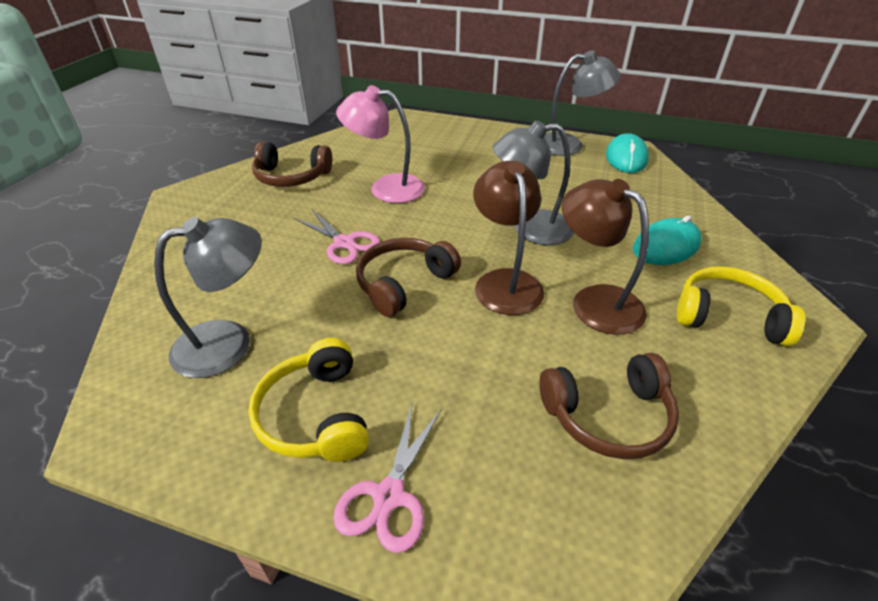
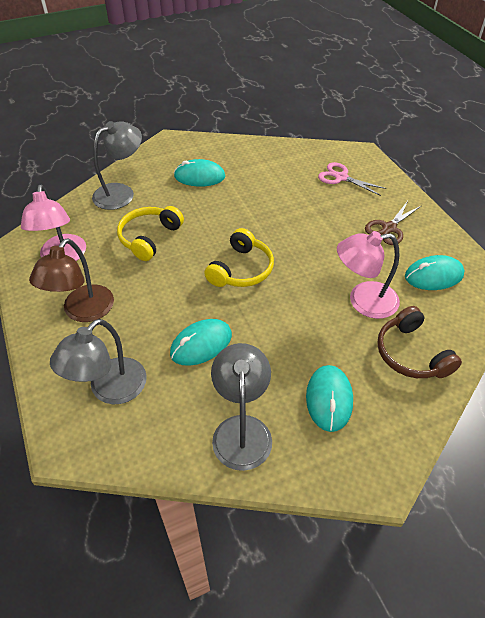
brown headphones: 3 -> 1
brown lamp: 2 -> 1
brown scissors: 0 -> 1
pink lamp: 1 -> 2
pink scissors: 2 -> 1
turquoise mouse: 2 -> 4

